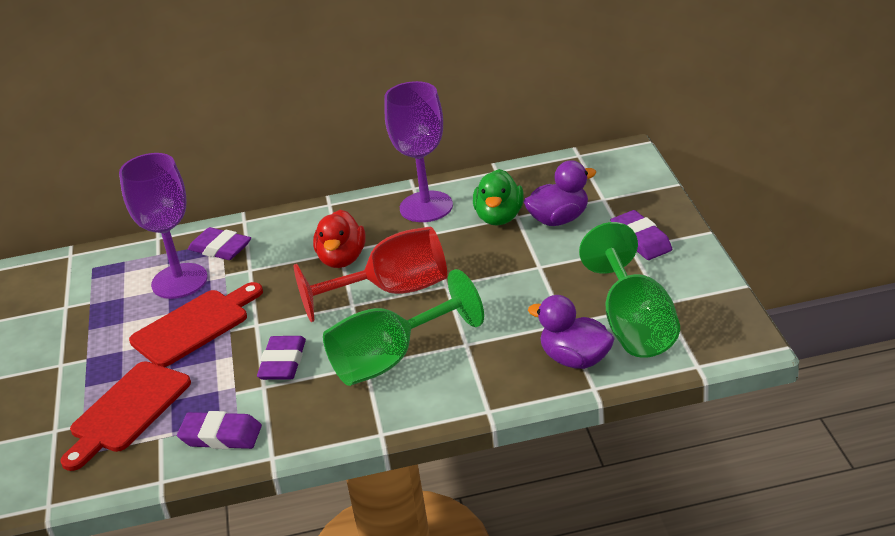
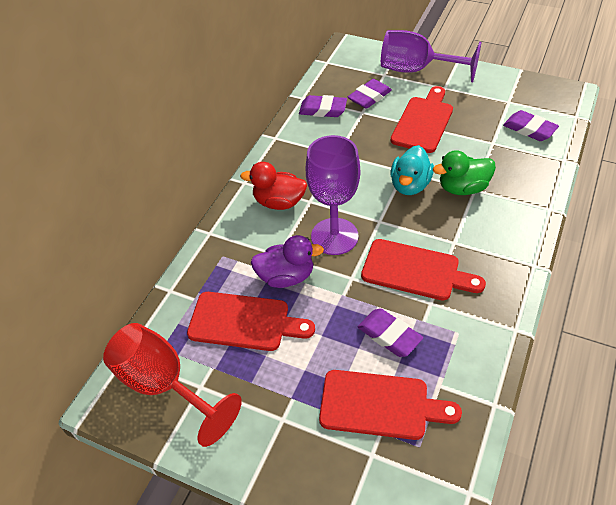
green goblet: 2 -> 0
purple duck: 2 -> 1
red cutting board: 2 -> 4
turquoise duck: 0 -> 1

